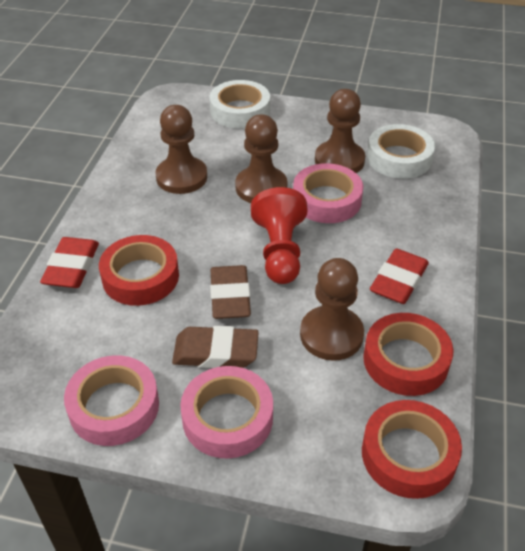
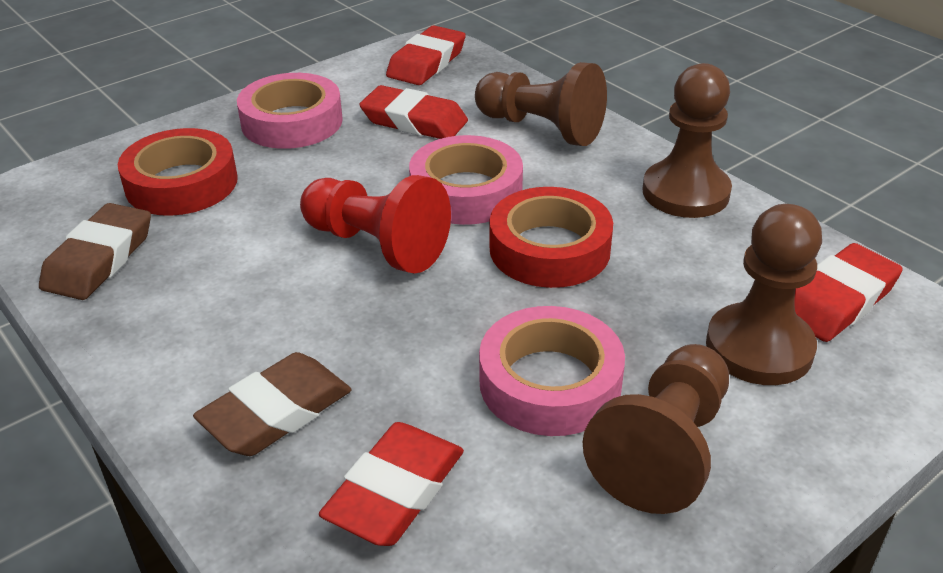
red eraser: 2 -> 4
red tape: 3 -> 2
white tape: 2 -> 0

